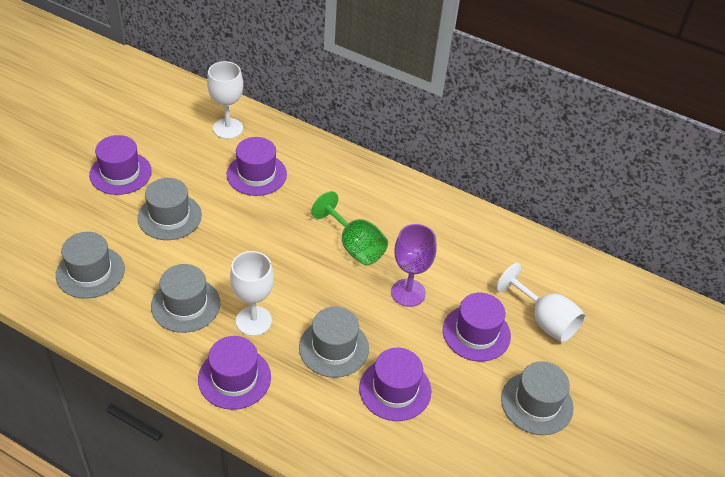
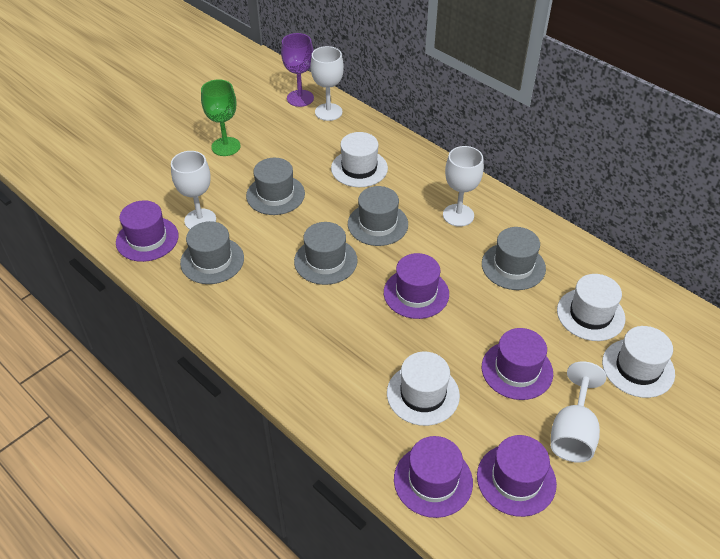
white goblet: 3 -> 4
white hat: 0 -> 4

